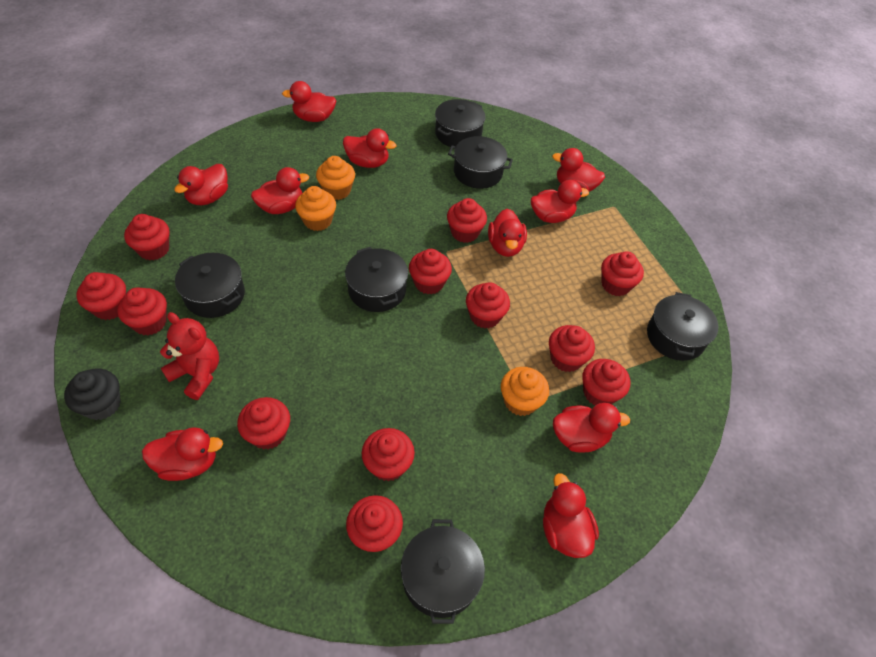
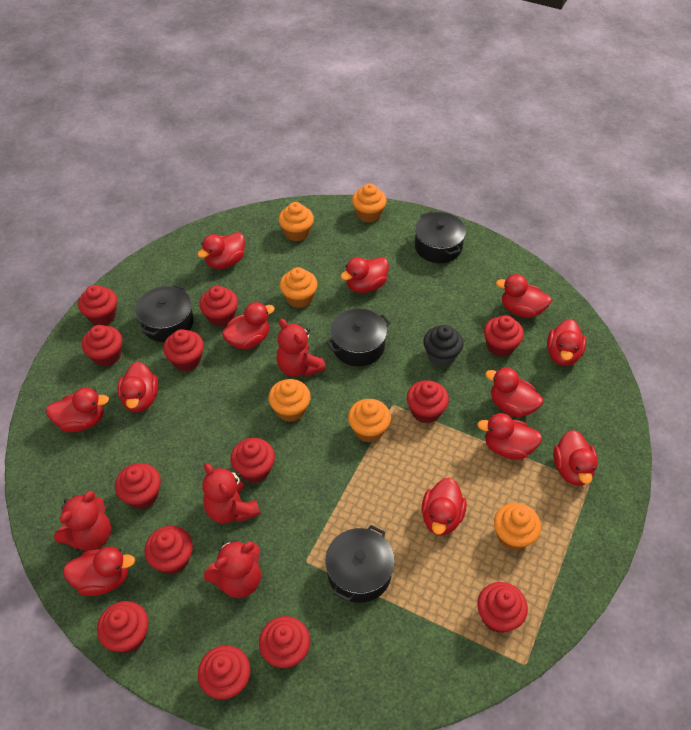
black pot: 6 -> 4
orange cupcake: 3 -> 6
red cupcake: 12 -> 13
red duck: 10 -> 12
red teddy bear: 1 -> 4

